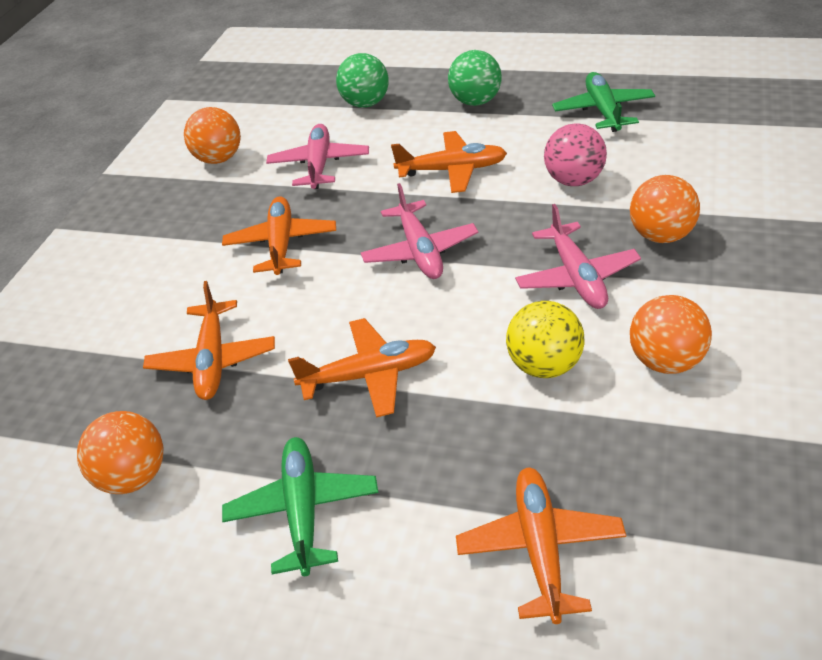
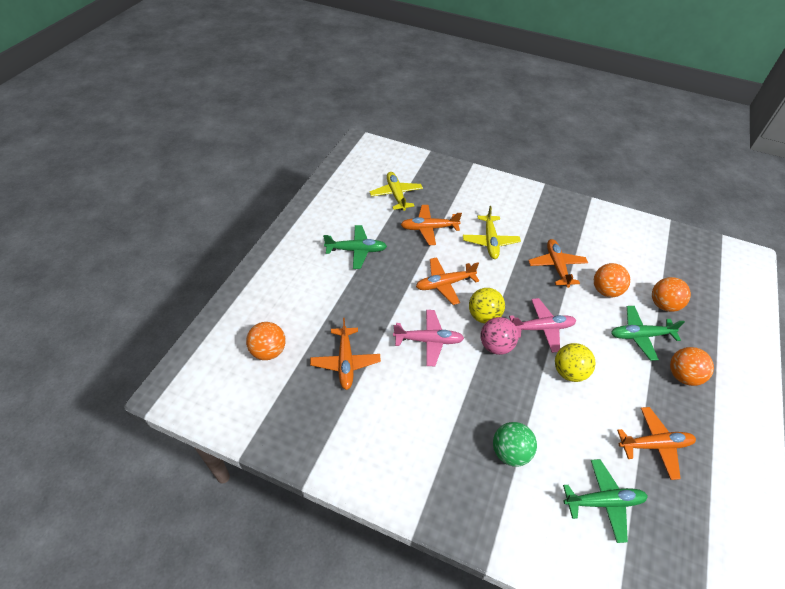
green ball: 2 -> 1
green plane: 2 -> 3
pink plane: 3 -> 2
yellow ball: 1 -> 2
yellow plane: 0 -> 2

